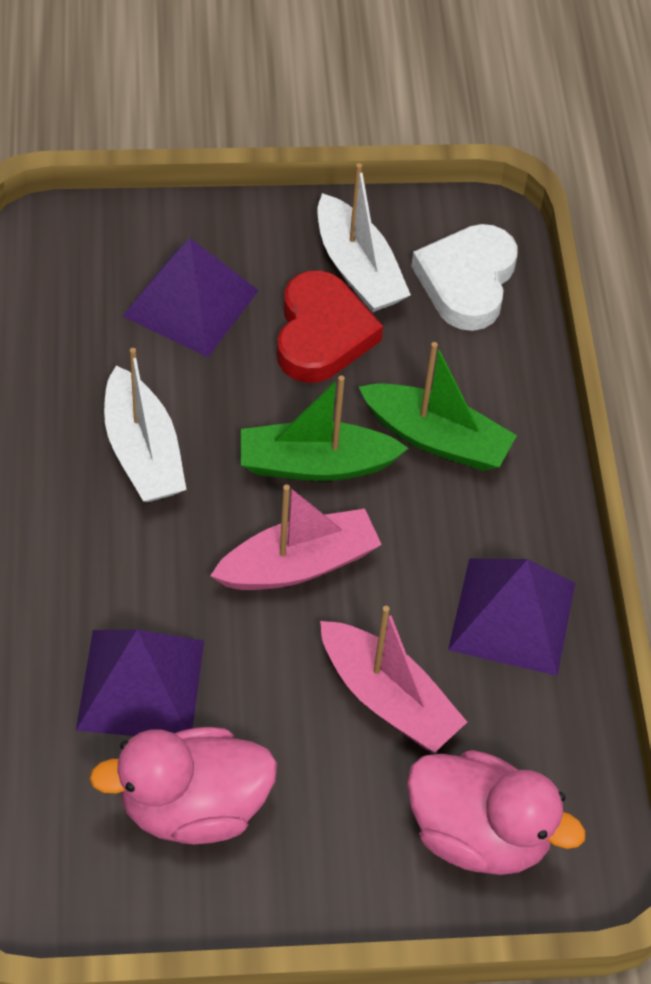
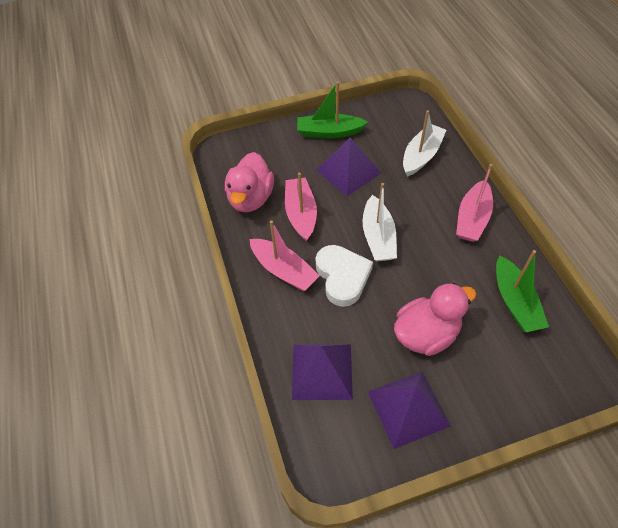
pink boat: 2 -> 3
red heart: 1 -> 0

